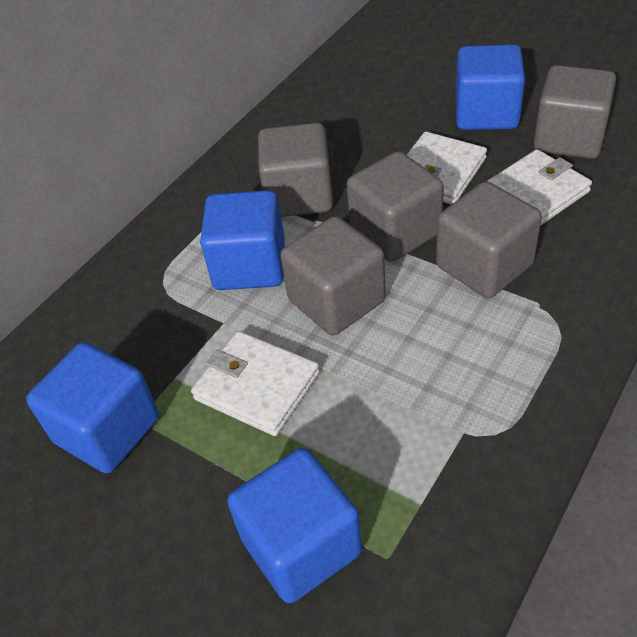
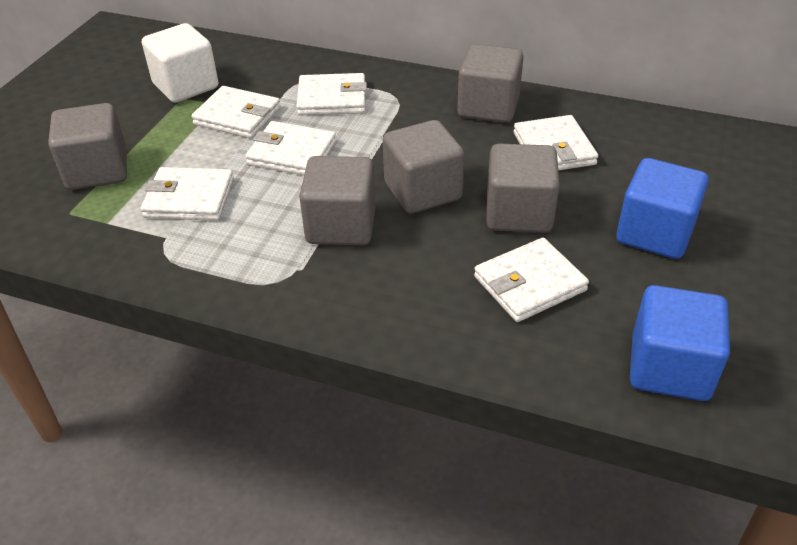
blue cube: 4 -> 2
white cube: 0 -> 1
white wallet: 3 -> 6

